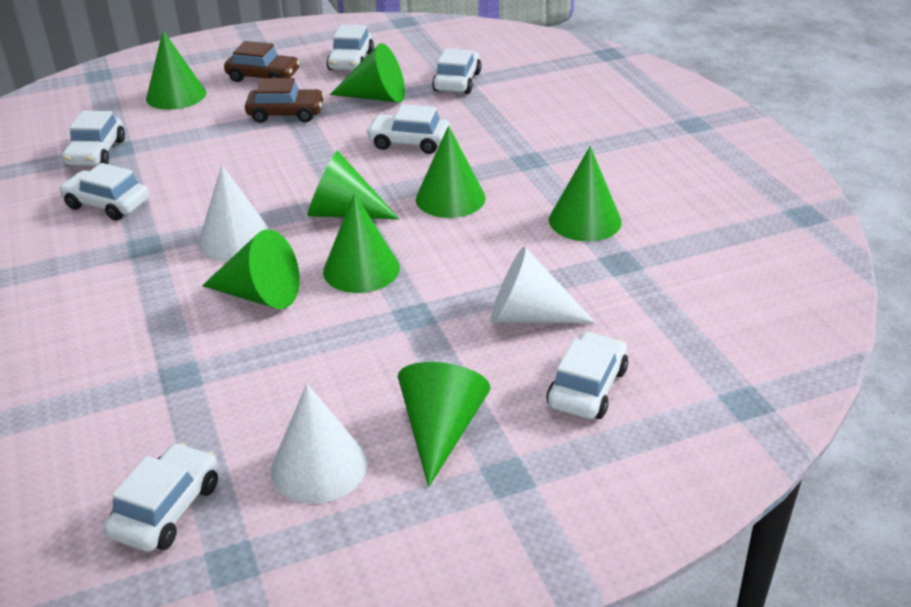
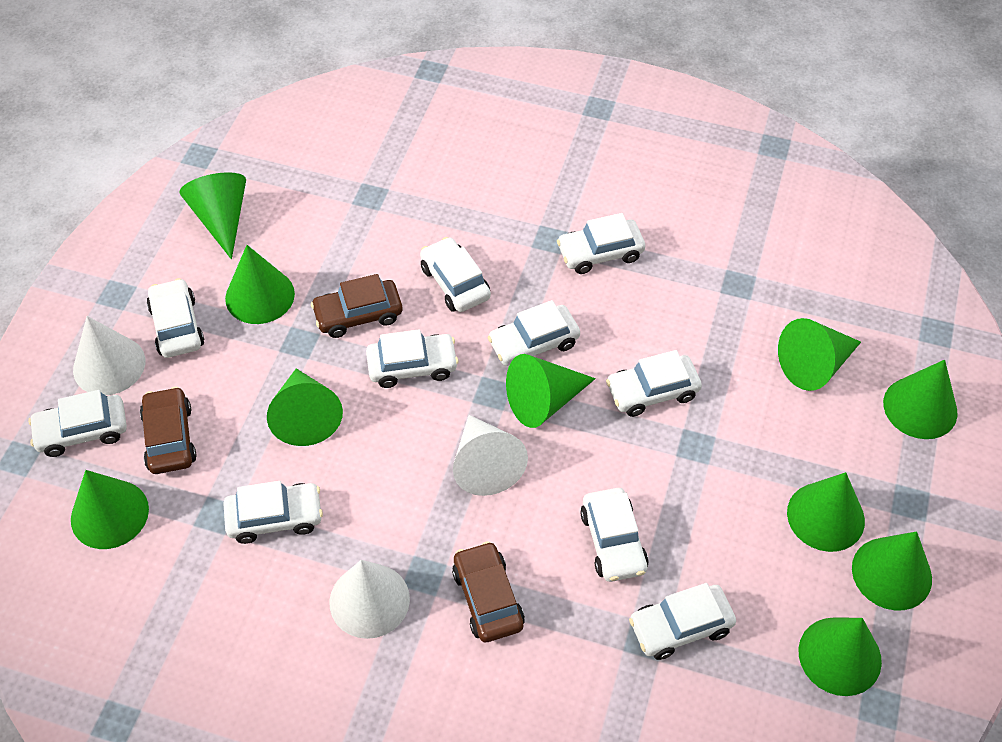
brown car: 2 -> 3
green cone: 8 -> 10
white car: 7 -> 10

